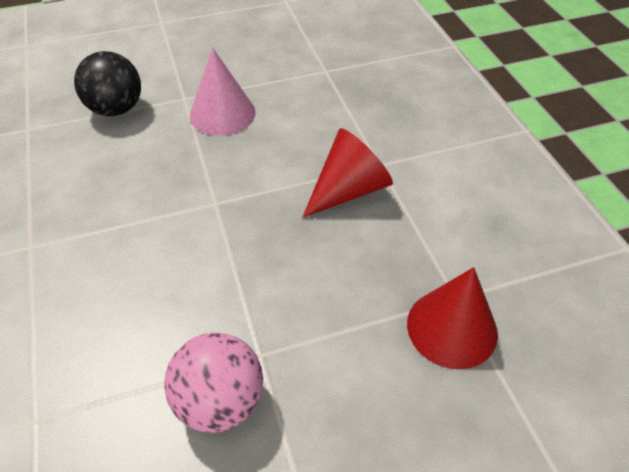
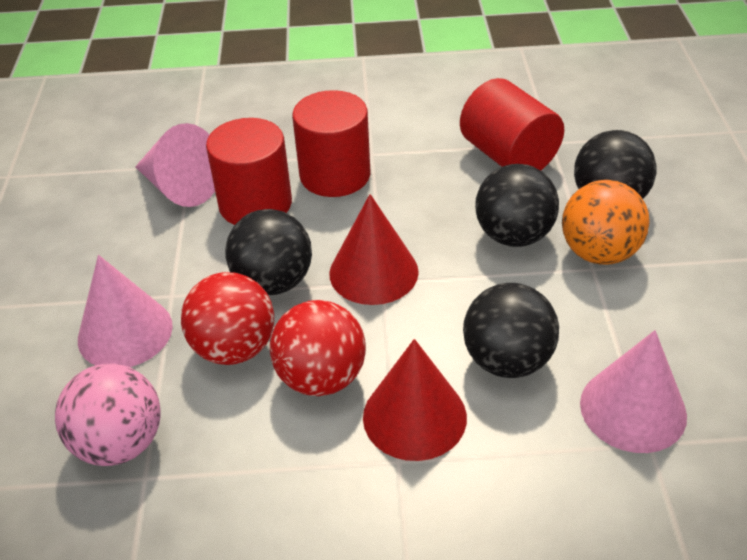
black ball: 1 -> 4
orange ball: 0 -> 1
pink cone: 1 -> 3
red ball: 0 -> 2
red cylinder: 0 -> 3

